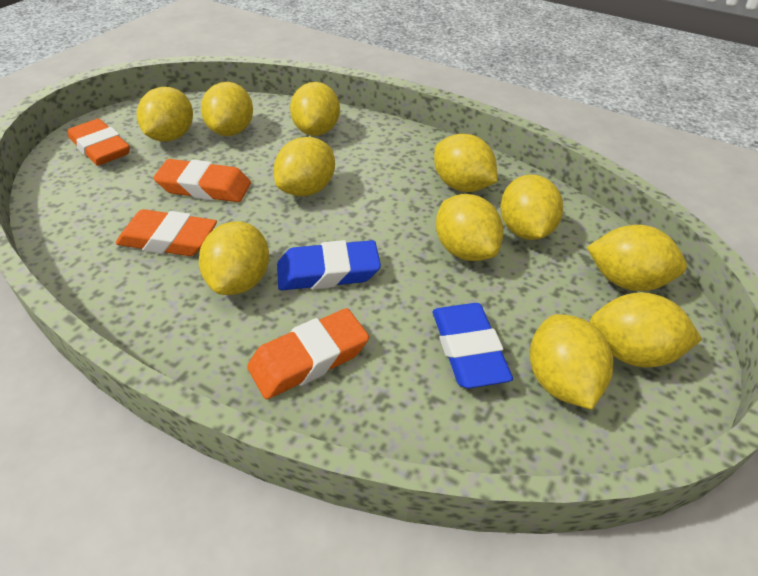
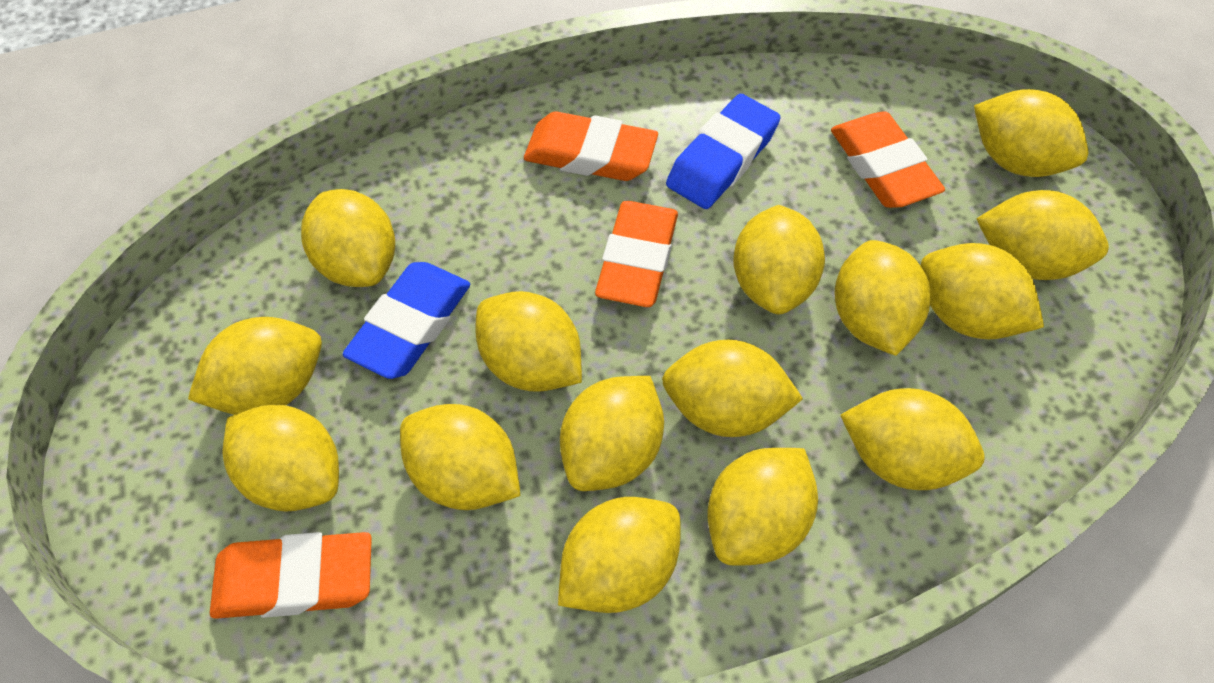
yellow lemon: 11 -> 15

